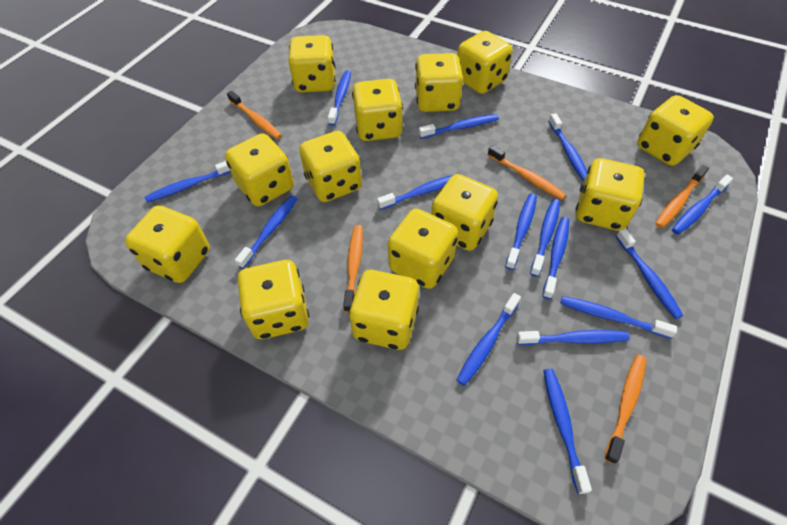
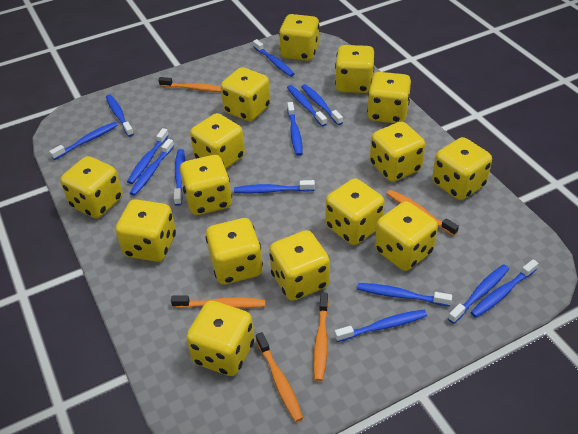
blue toothbrush: 15 -> 14
yellow dice: 13 -> 15

